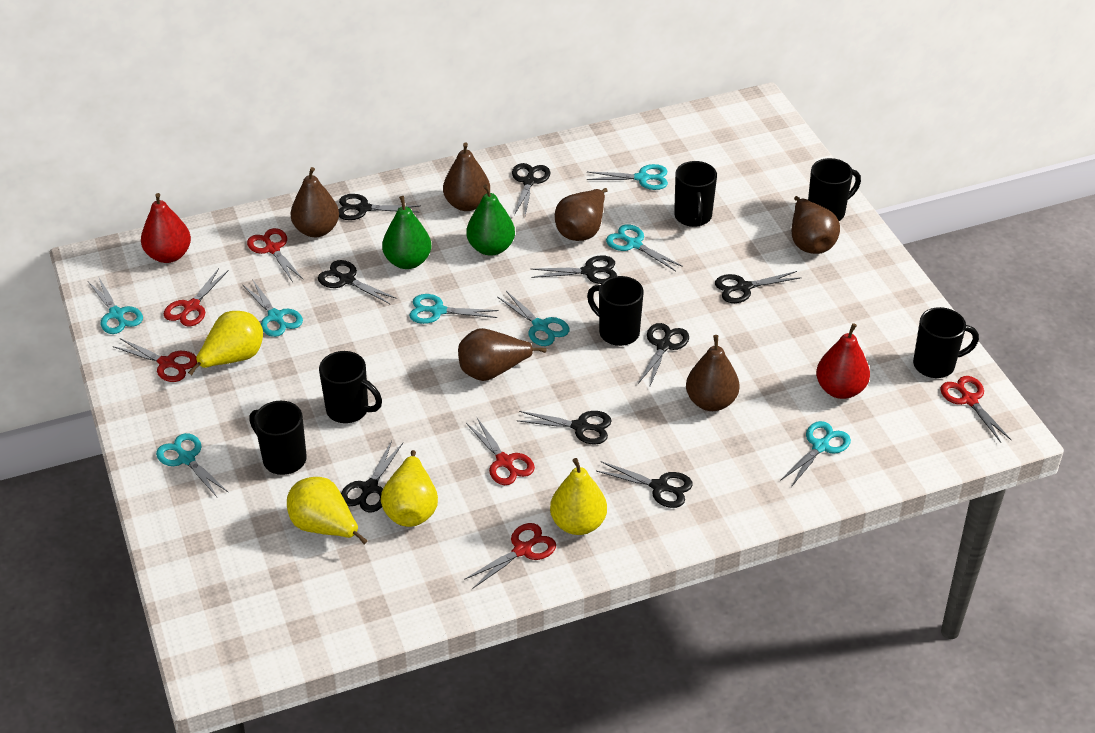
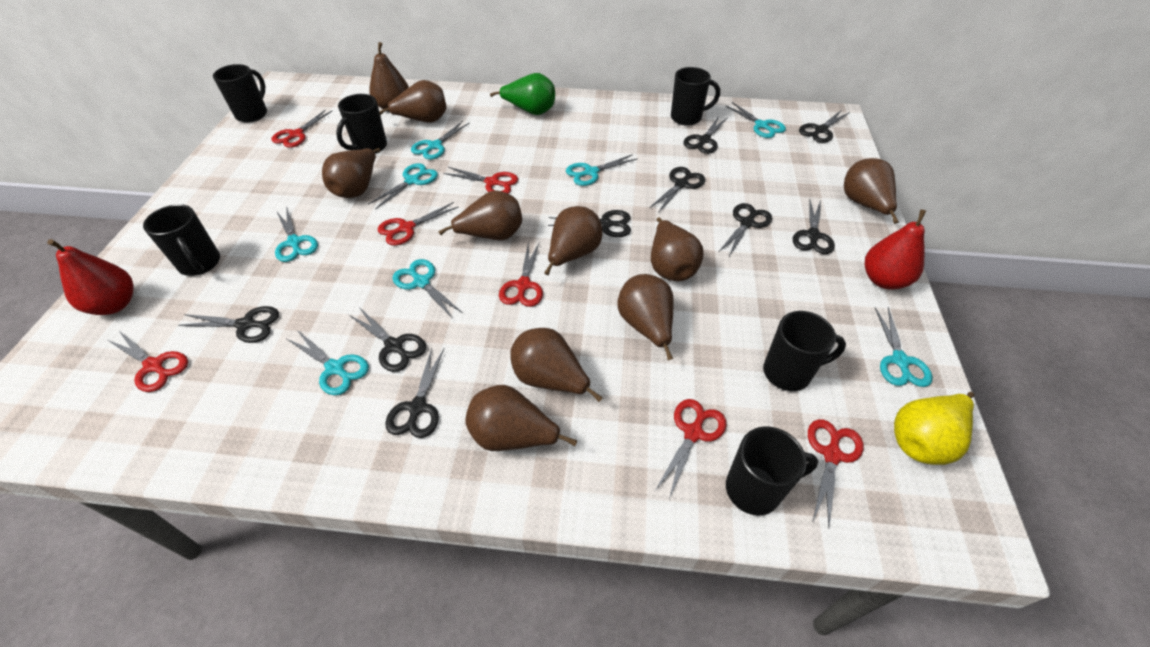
brown pear: 6 -> 10
green pear: 2 -> 1
red scissors: 6 -> 7
yellow pear: 4 -> 1

